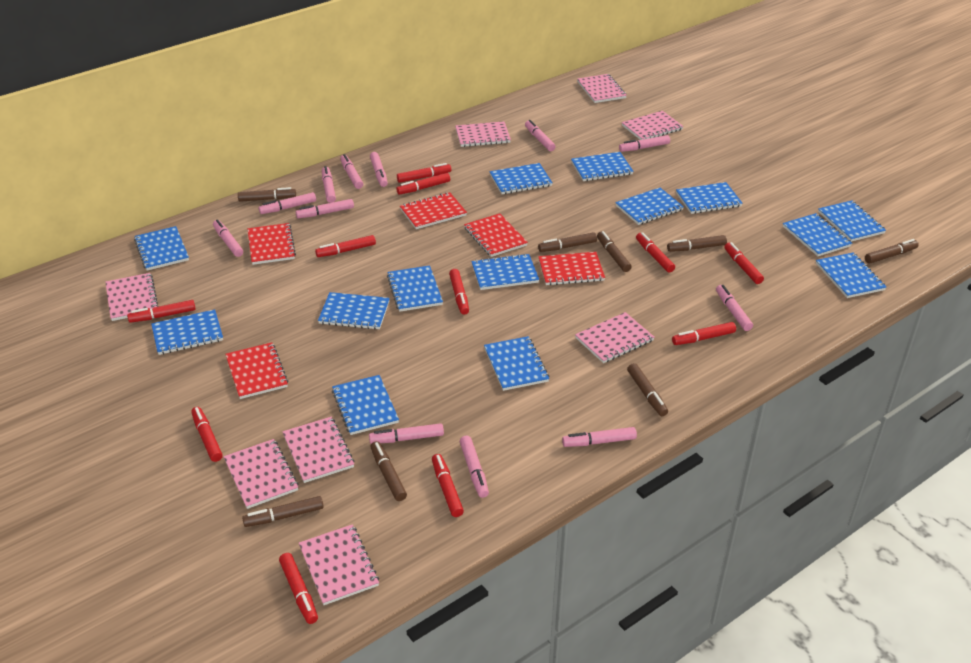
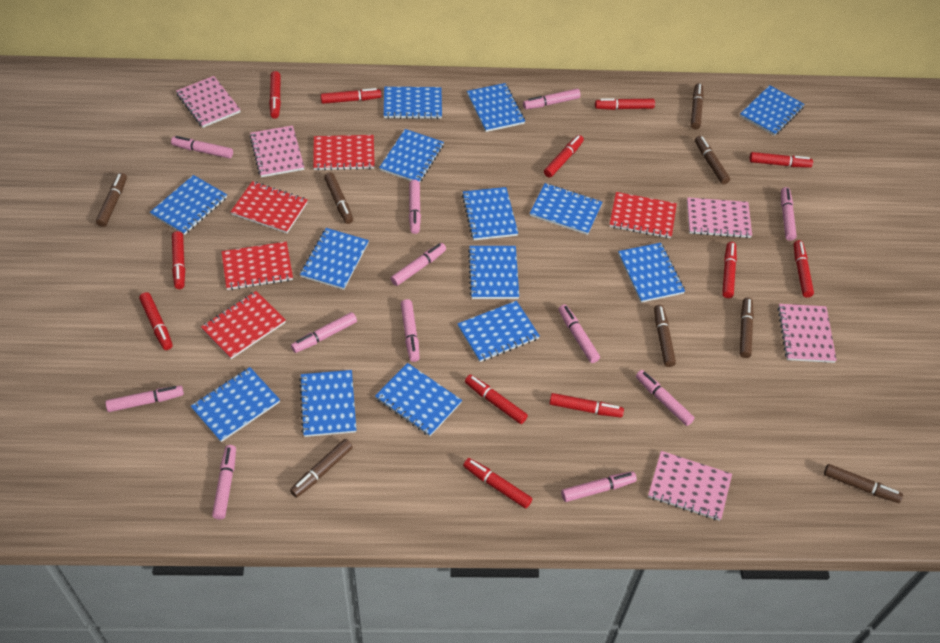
pink notebook: 8 -> 5
red marker: 11 -> 12

